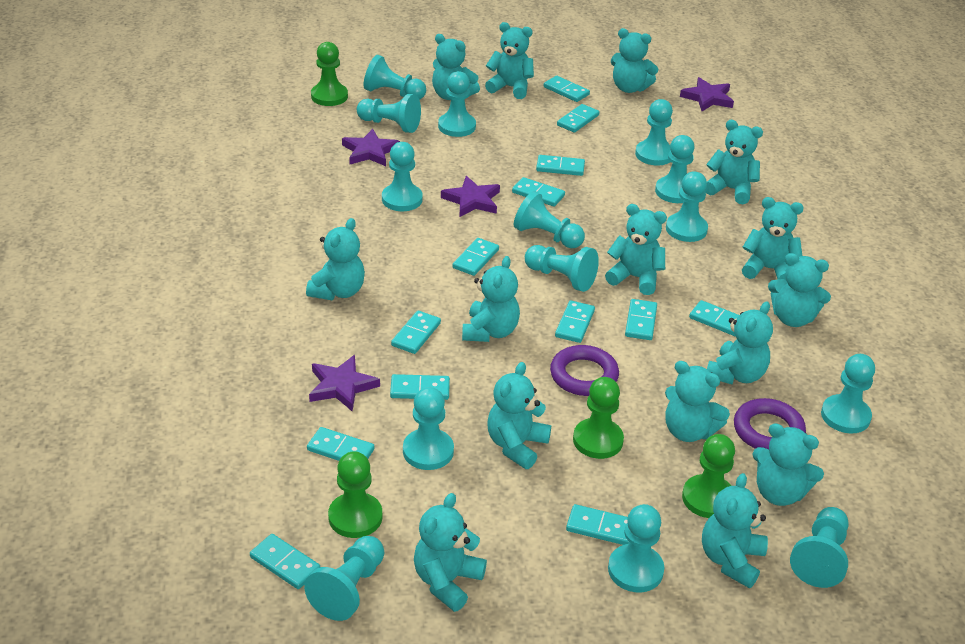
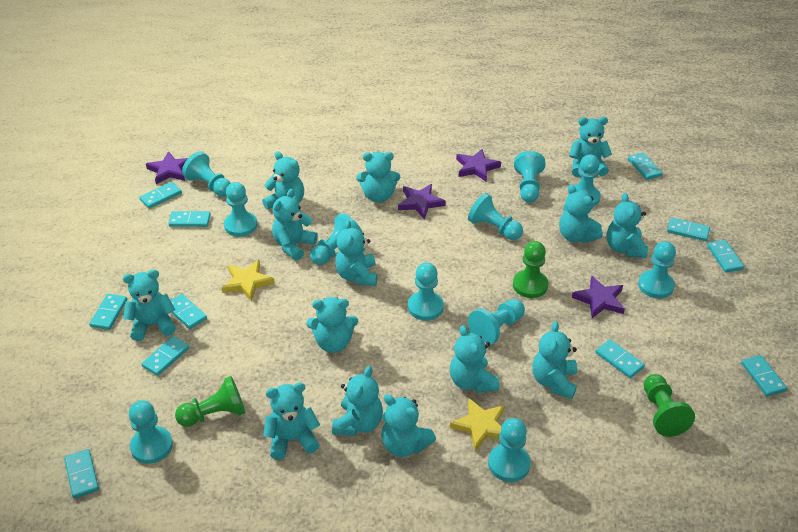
green pawn: 4 -> 3
purple ring: 2 -> 0
turquoise domino: 13 -> 11
turquoise pawn: 14 -> 11
turquoise teddy bear: 15 -> 14
yellow star: 0 -> 2

